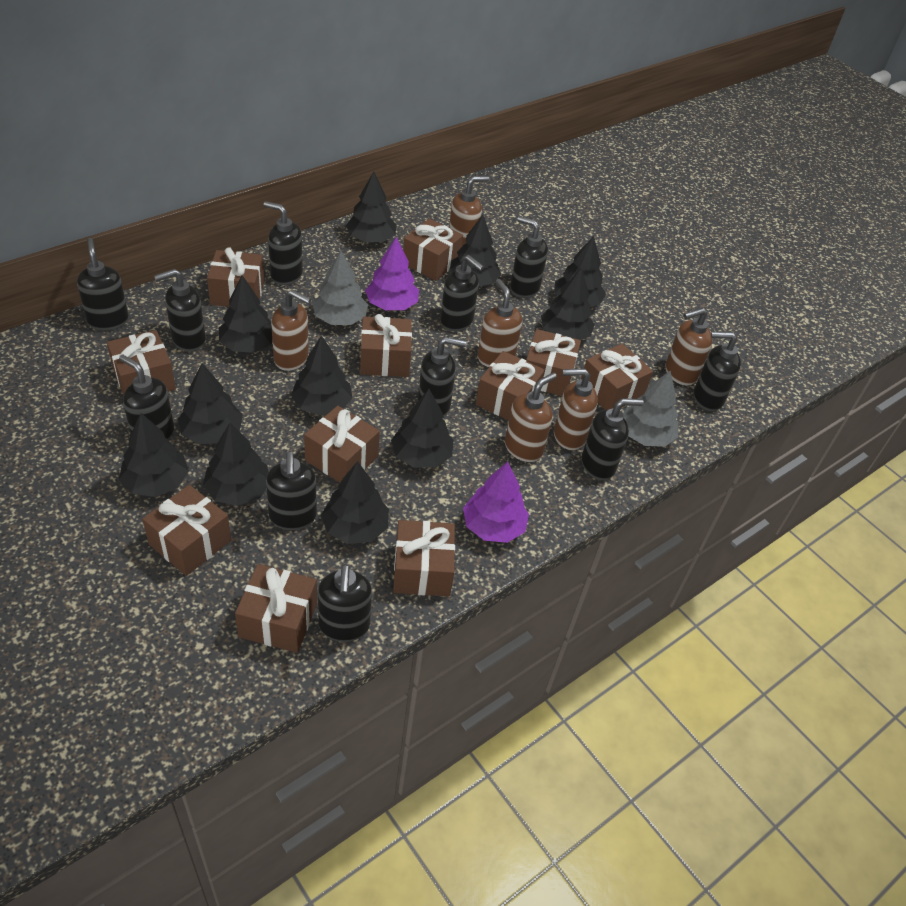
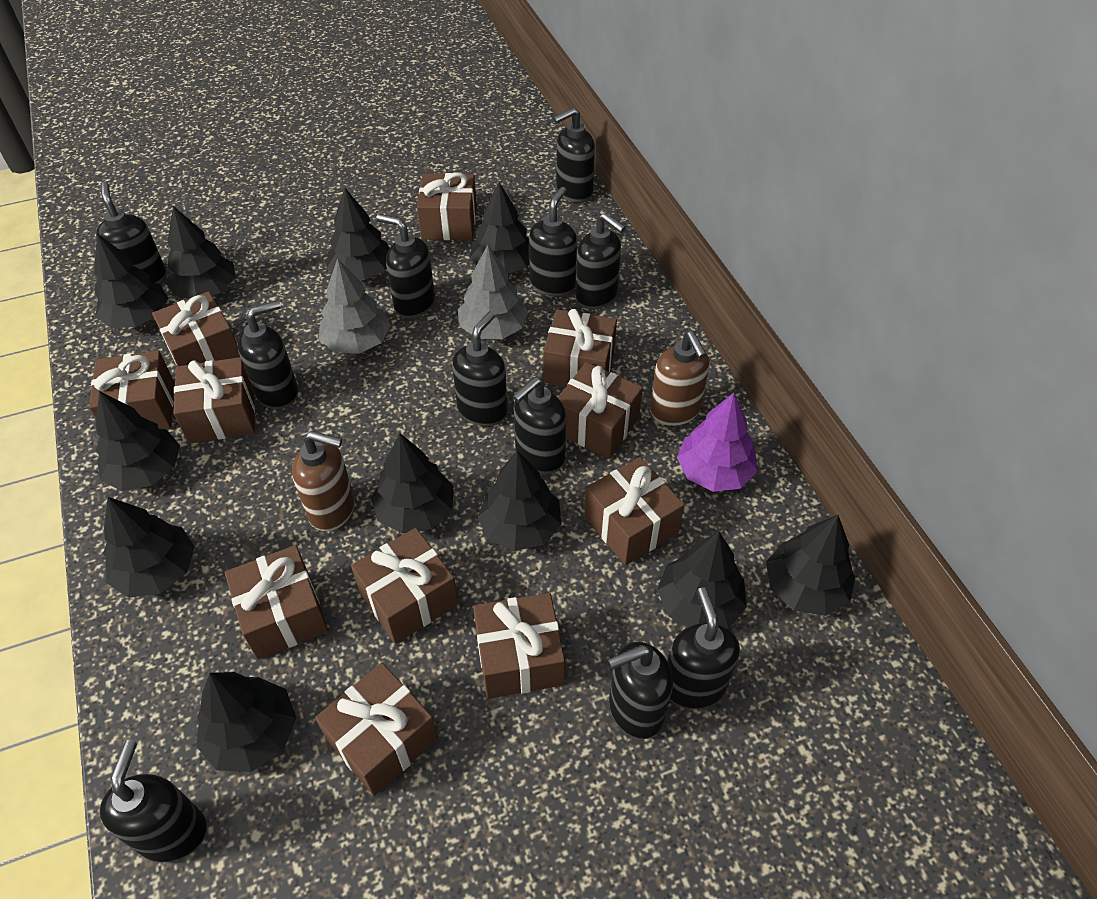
brown soap dispenser: 6 -> 2
purple tree: 2 -> 1

